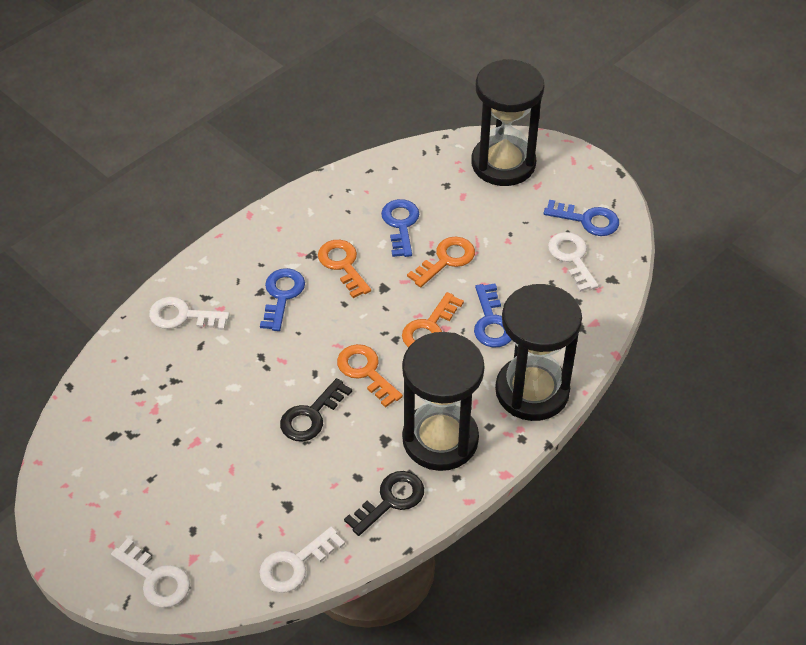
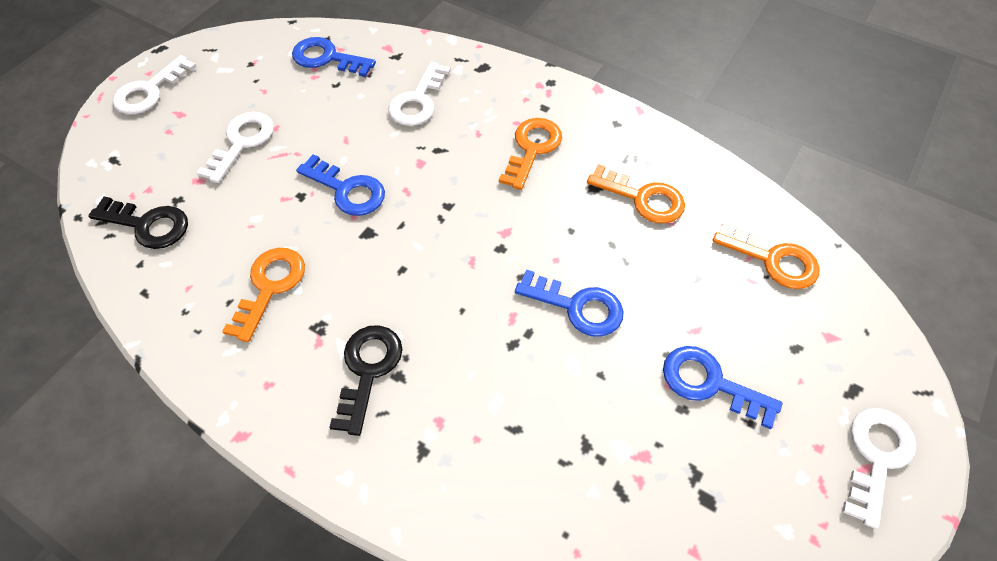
black hourglass: 3 -> 0

